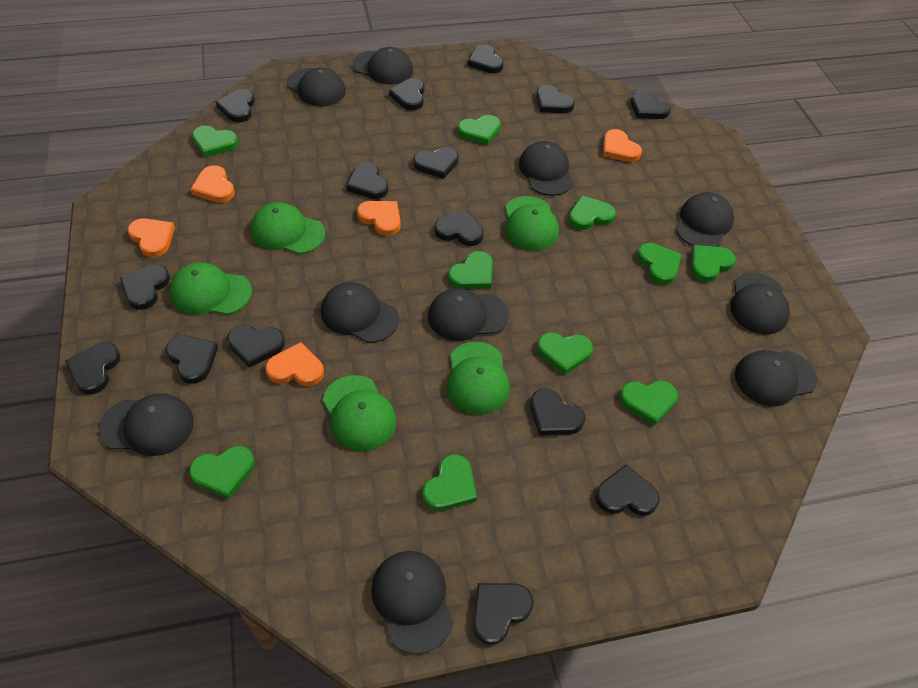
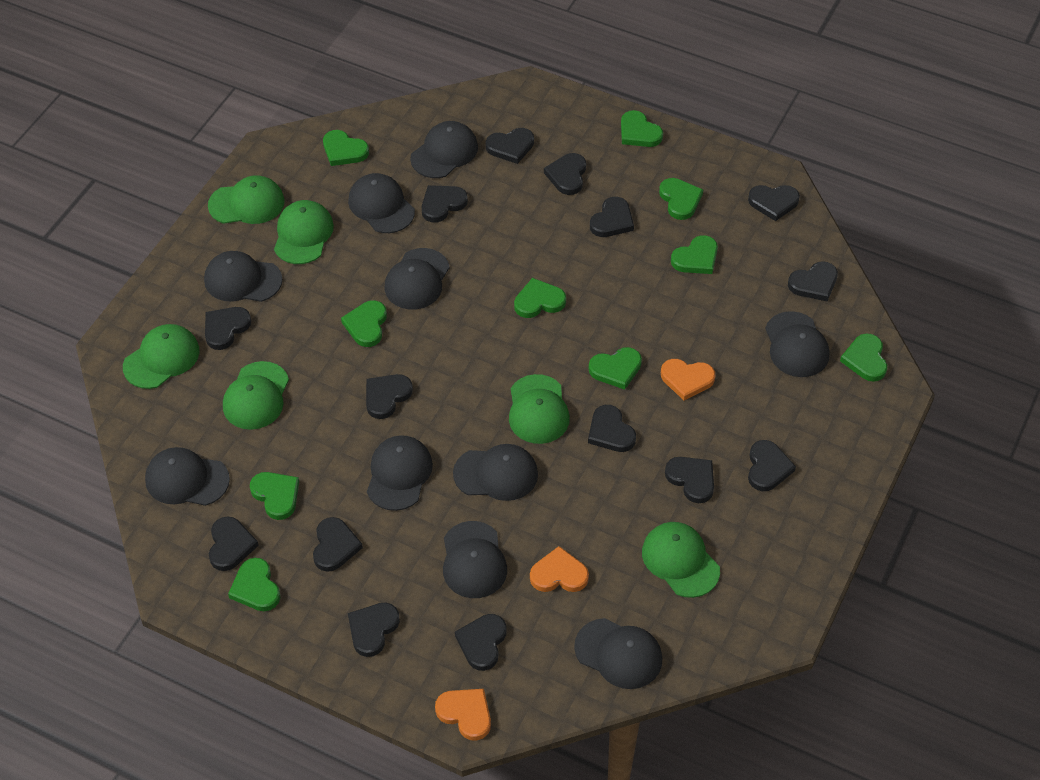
green cap: 5 -> 6
orange heart: 5 -> 3

